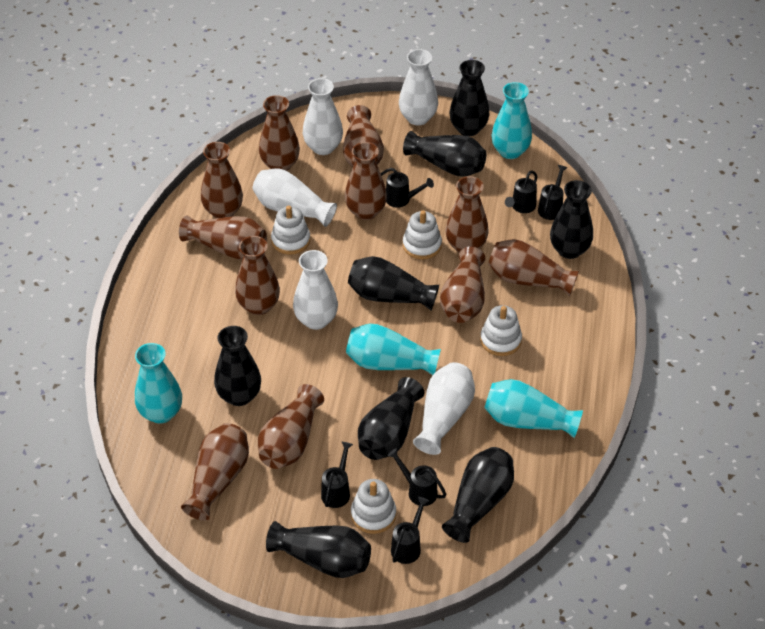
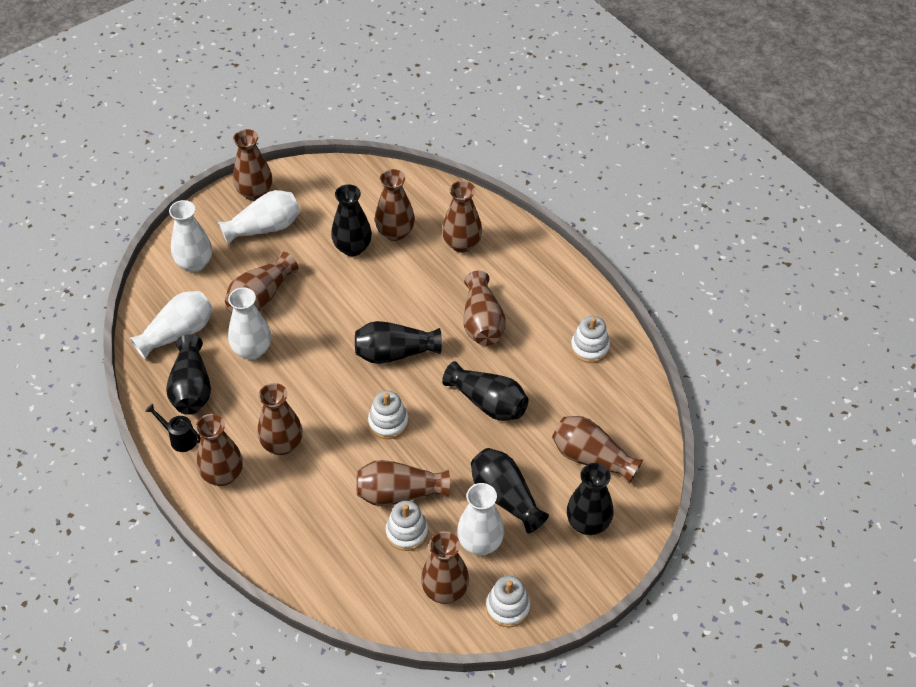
black vase: 8 -> 6
black watering can: 6 -> 1
brown vase: 11 -> 10
turquoise vase: 4 -> 0

